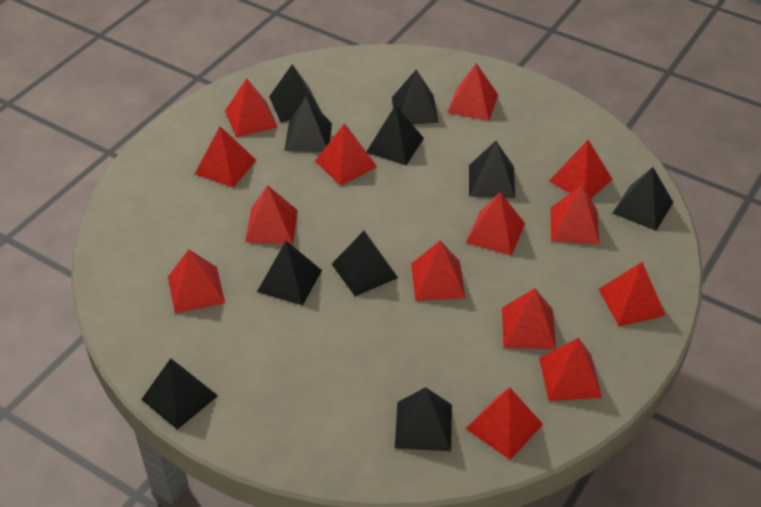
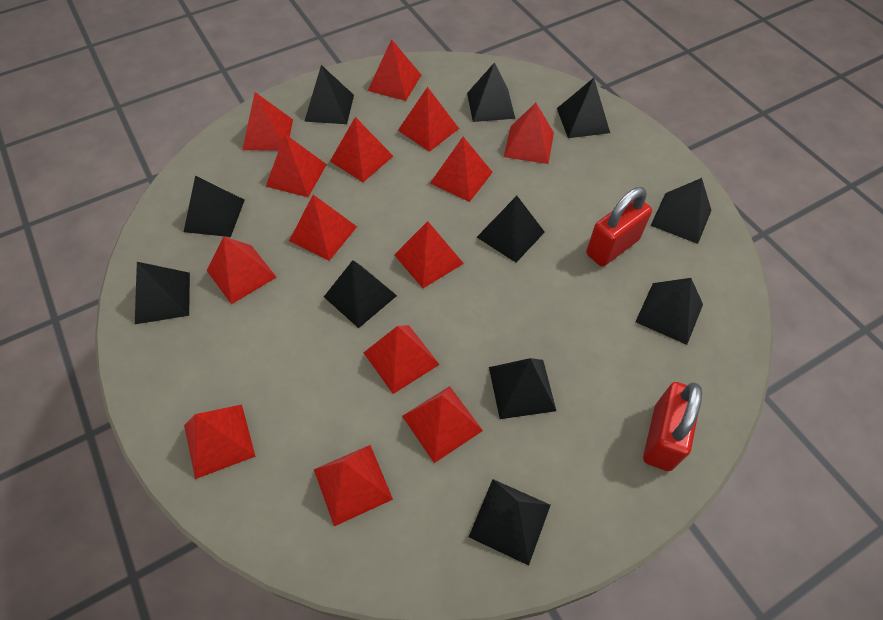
black pyramid: 10 -> 11
red padlock: 0 -> 2

